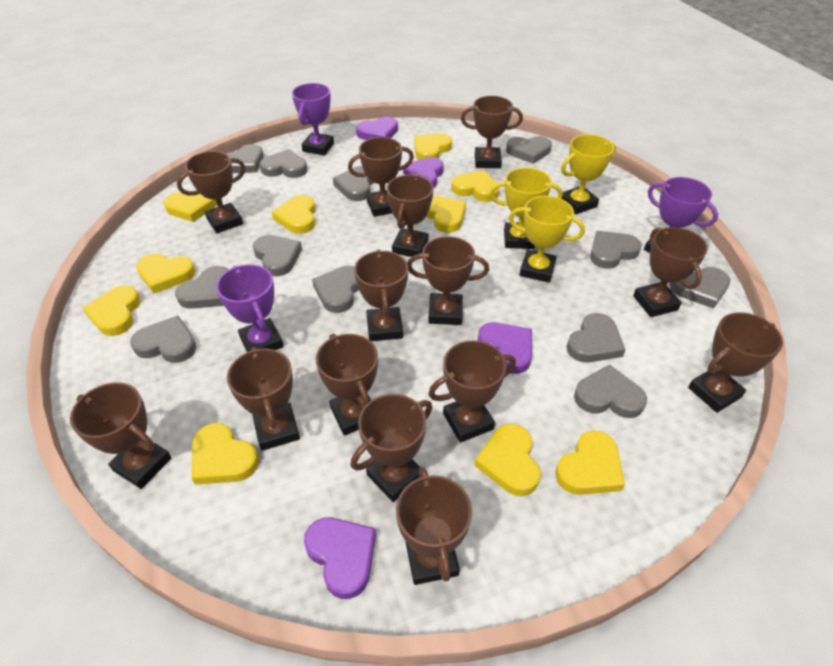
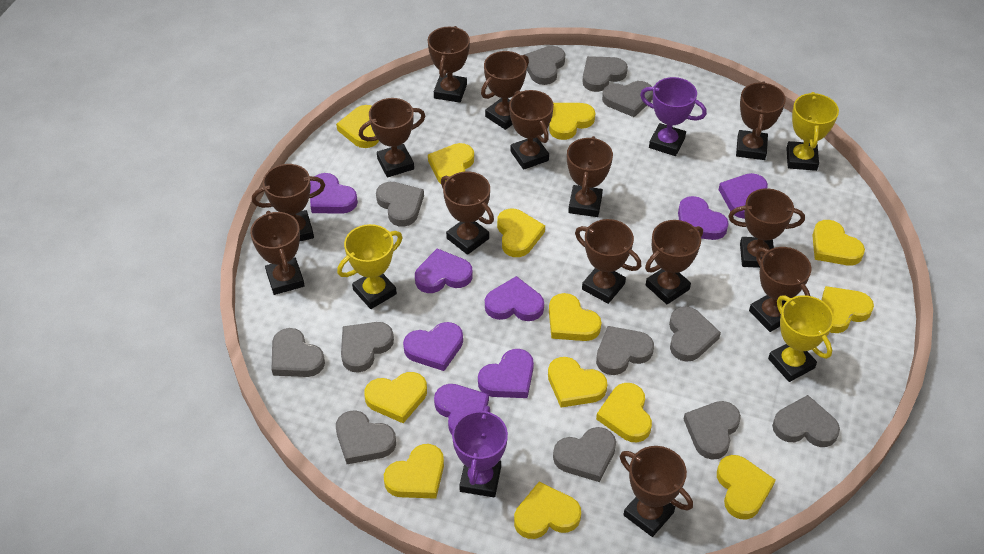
purple heart: 4 -> 8
purple trophy: 3 -> 2
yellow heart: 10 -> 13

